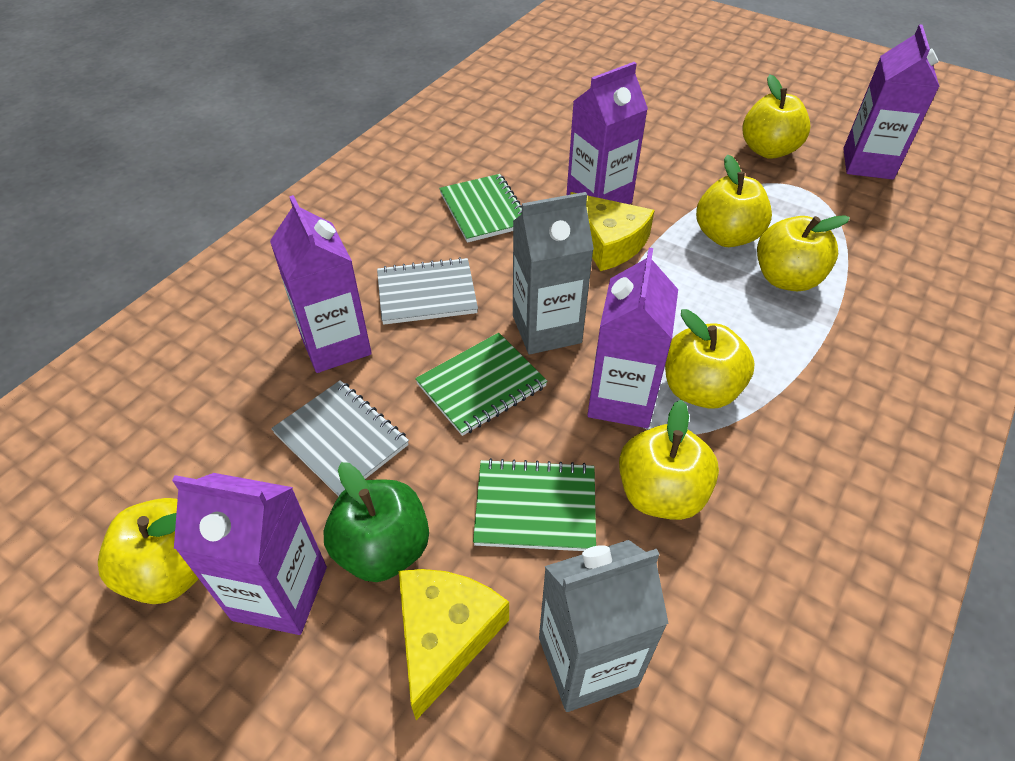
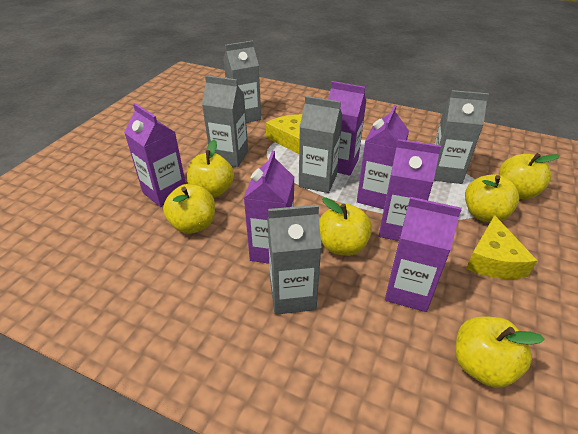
green apple: 1 -> 0
green notebook: 3 -> 0
grey carton: 2 -> 5
grey notebook: 2 -> 0
purple carton: 5 -> 6

